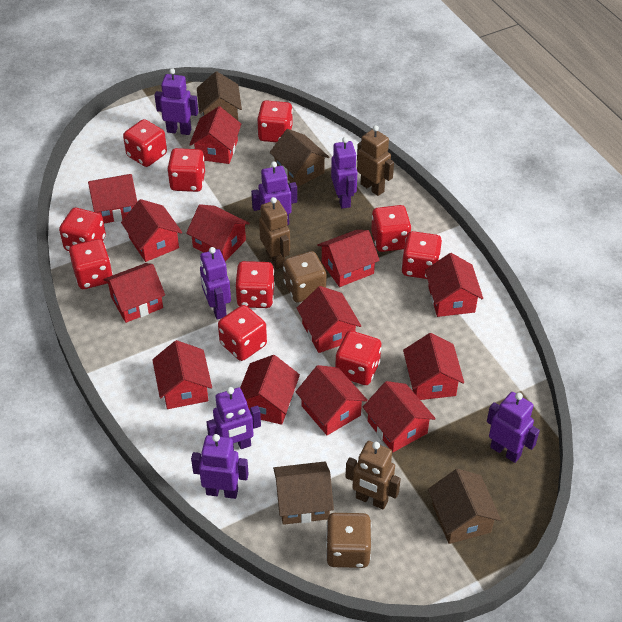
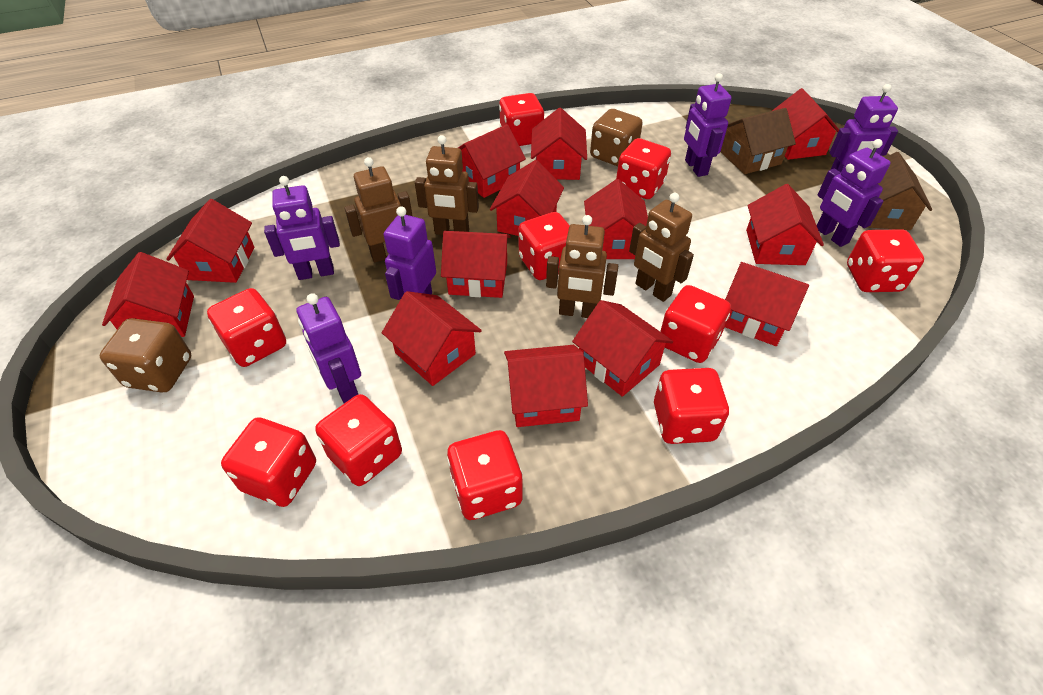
brown house: 4 -> 2
brown robot: 3 -> 4
purple robot: 7 -> 6

